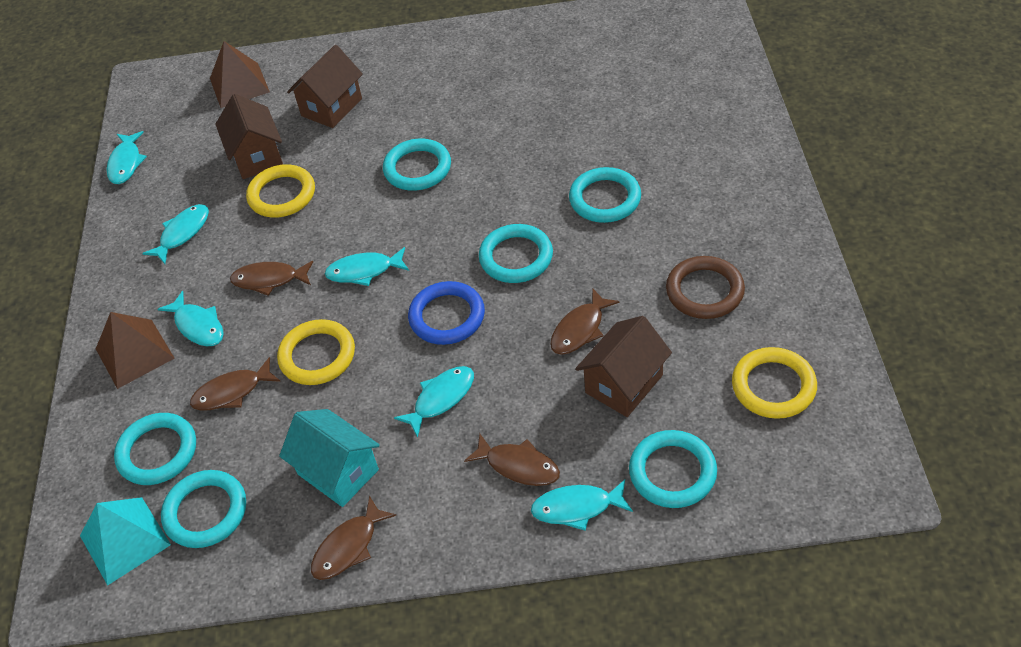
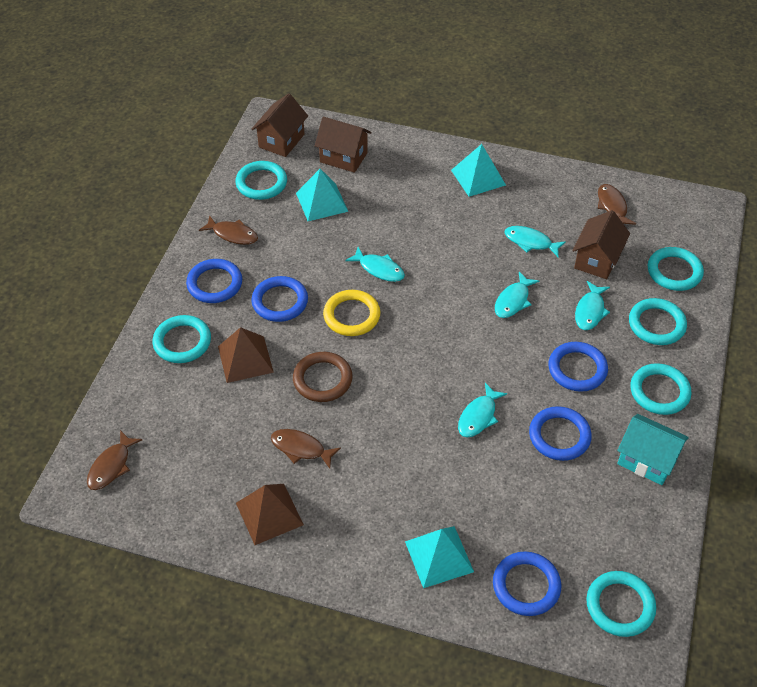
blue ring: 1 -> 5
brown fish: 5 -> 4
turquoise fish: 6 -> 5
turquoise pyramid: 1 -> 3
yellow ring: 3 -> 1

